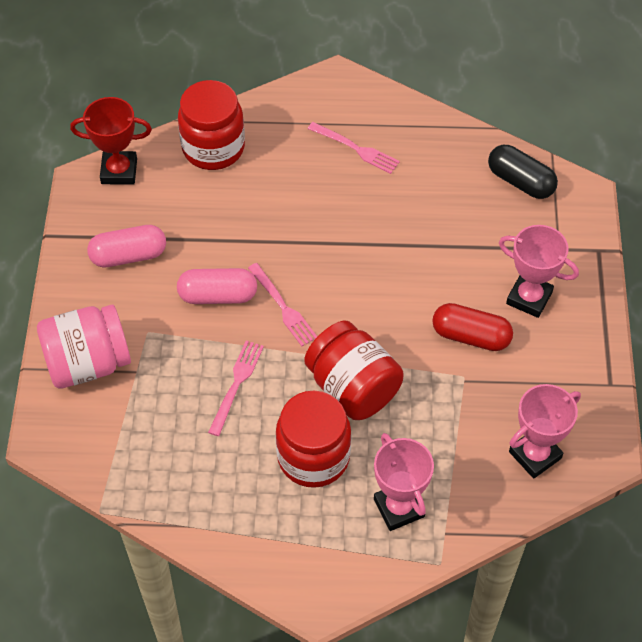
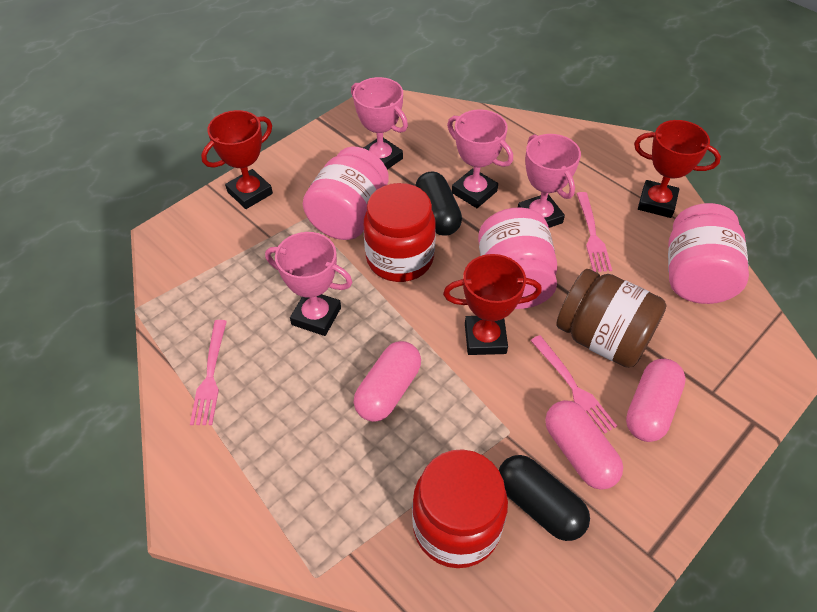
black capsule: 1 -> 2
brown jar: 0 -> 1
pink capsule: 2 -> 3
pink jar: 1 -> 3
pink trophy: 3 -> 4
red capsule: 1 -> 0
red jar: 3 -> 2
red trophy: 1 -> 3

